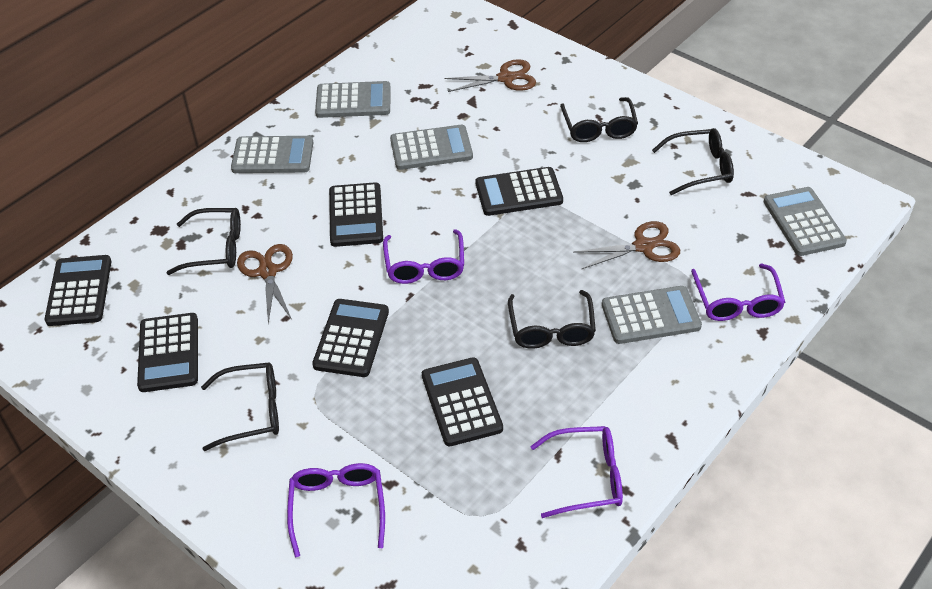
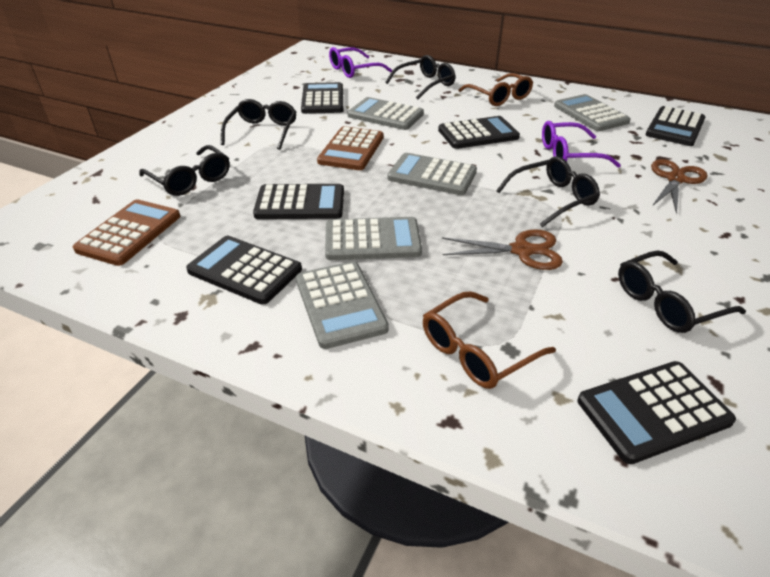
brown calculator: 0 -> 2
brown glasses: 0 -> 2
brown scissors: 3 -> 2
purple glasses: 4 -> 2

